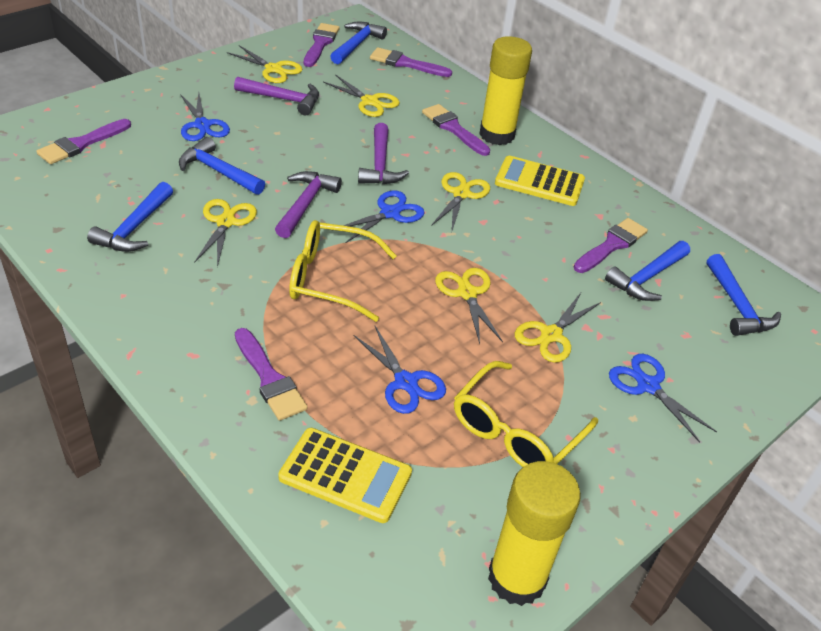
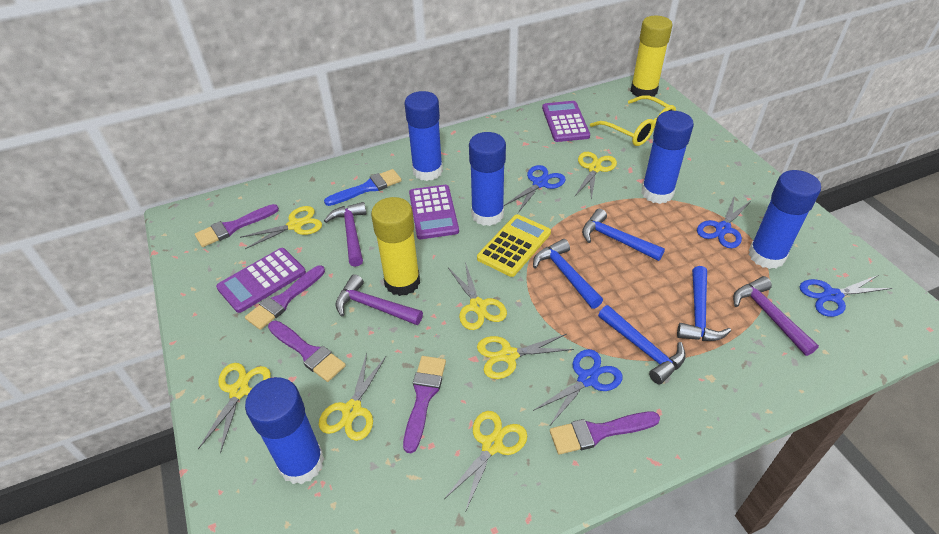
blue brush: 0 -> 1
blue glue stick: 0 -> 5
blue hammer: 5 -> 4
purple brush: 6 -> 5
purple calculator: 0 -> 3
yellow calculator: 2 -> 1
yellow glasses: 2 -> 1
yellow scissors: 6 -> 7

